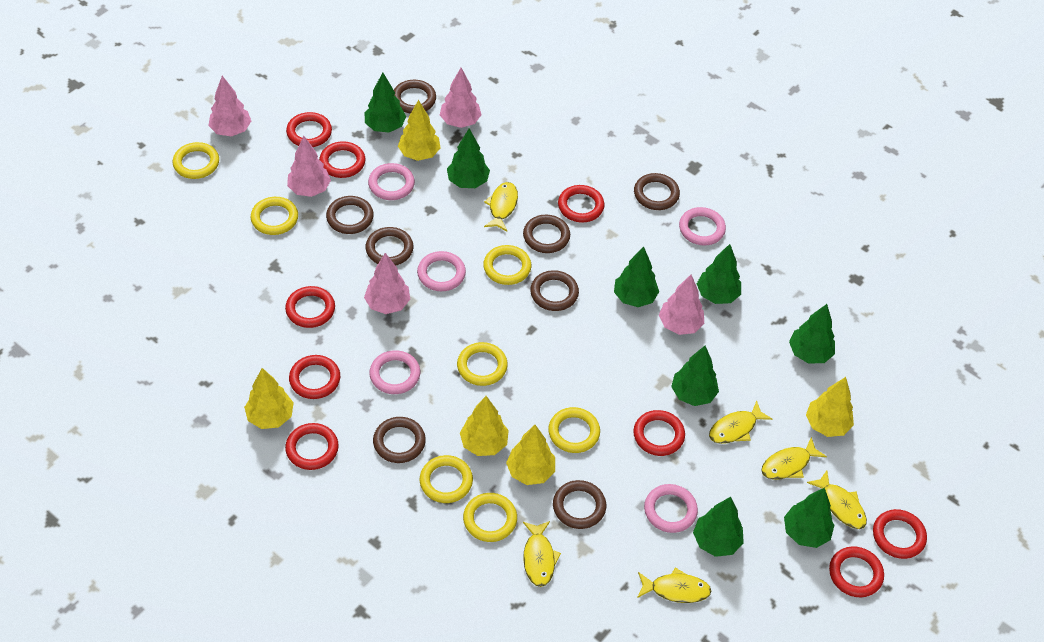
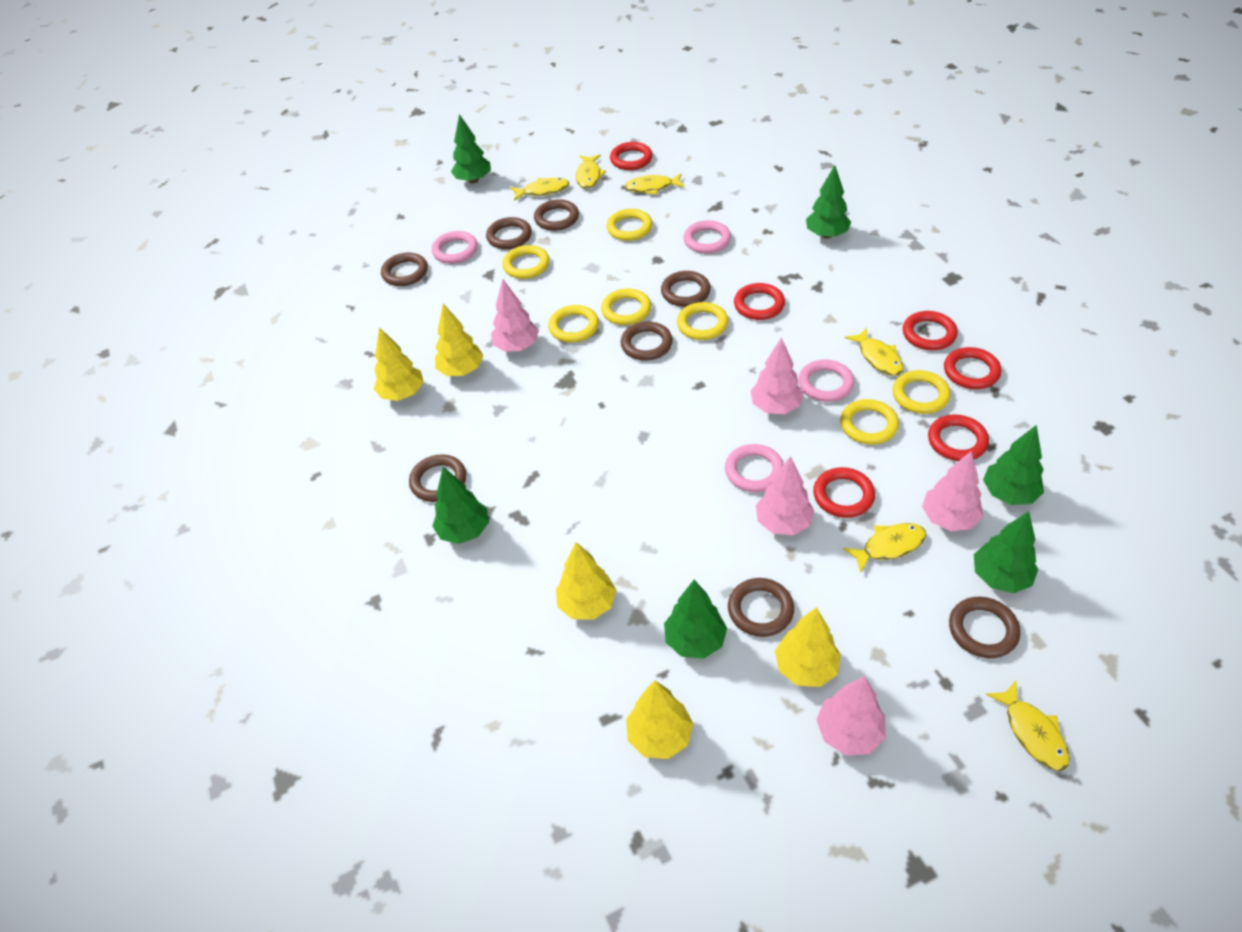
green tree: 8 -> 6
pink ring: 5 -> 4
red ring: 9 -> 6

